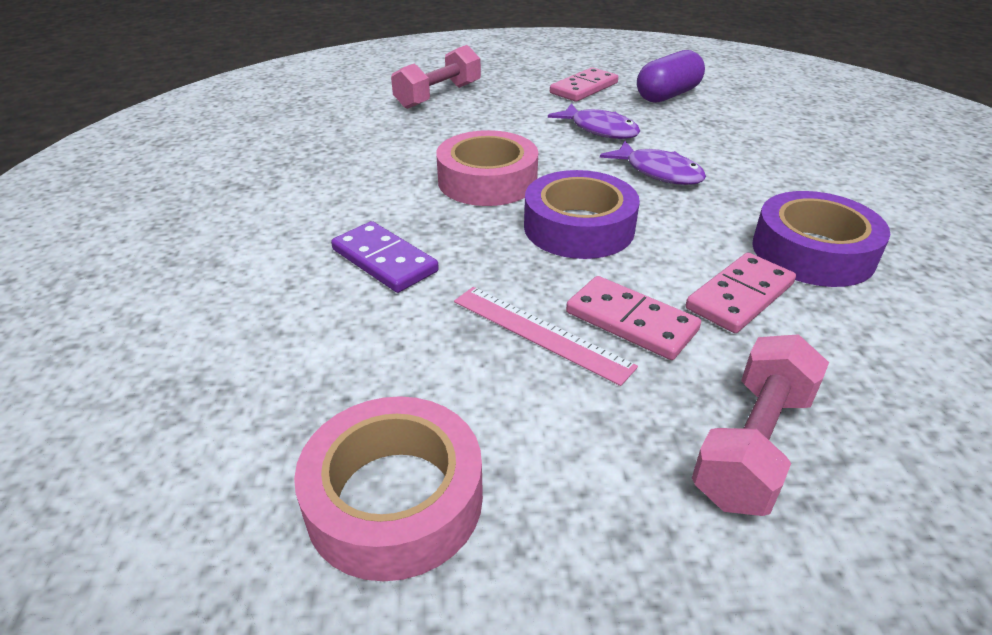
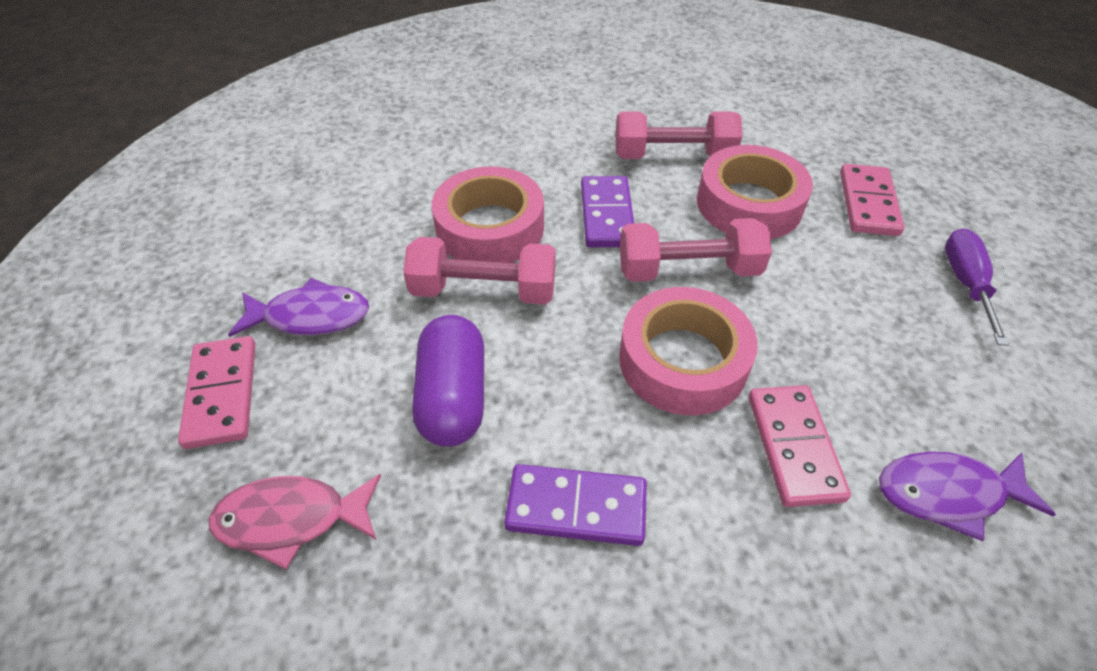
pink dumbbell: 2 -> 3
pink fish: 0 -> 1
pink ruler: 1 -> 0
pink tape: 2 -> 3
purple domino: 1 -> 2
purple screwdriver: 0 -> 1
purple tape: 2 -> 0

